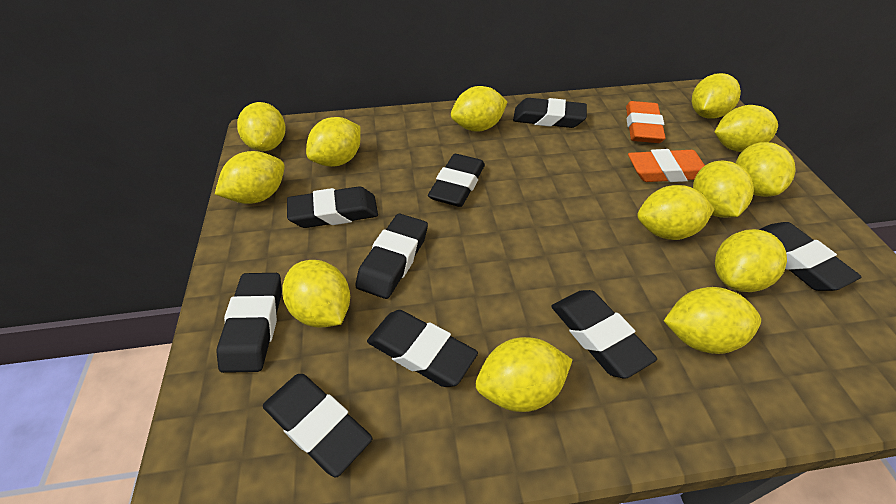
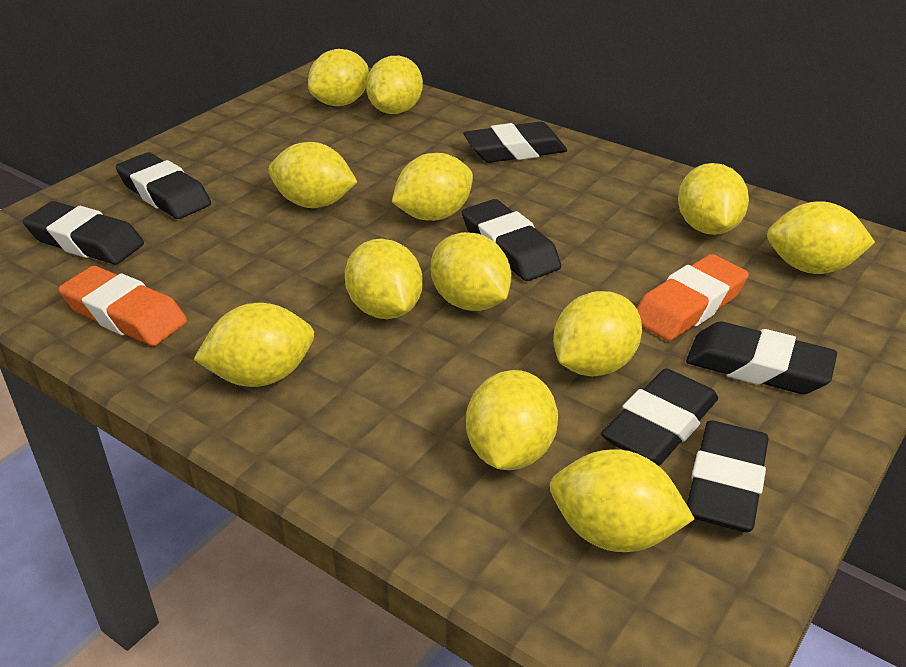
black eraser: 9 -> 7
yellow lemon: 13 -> 12

